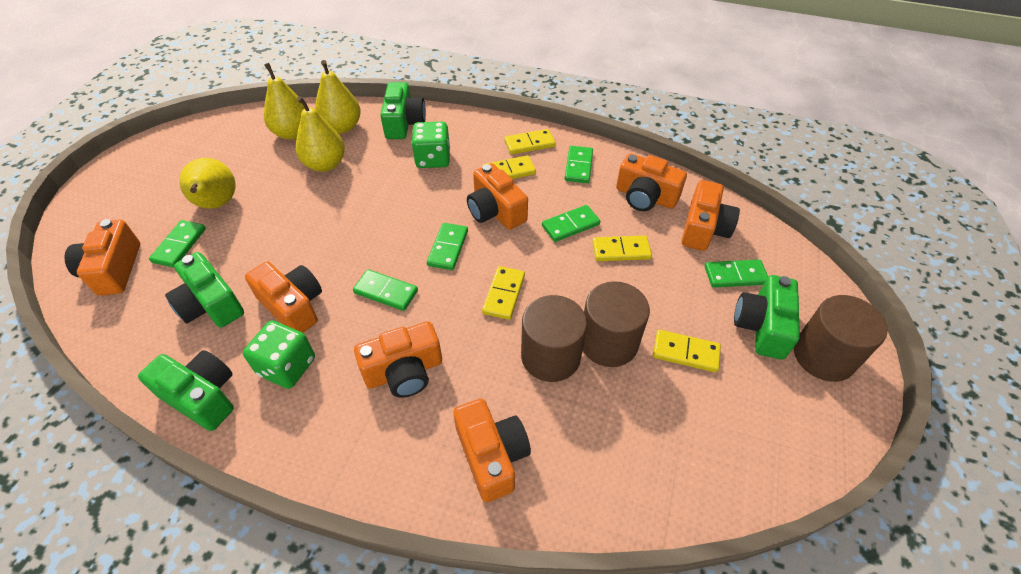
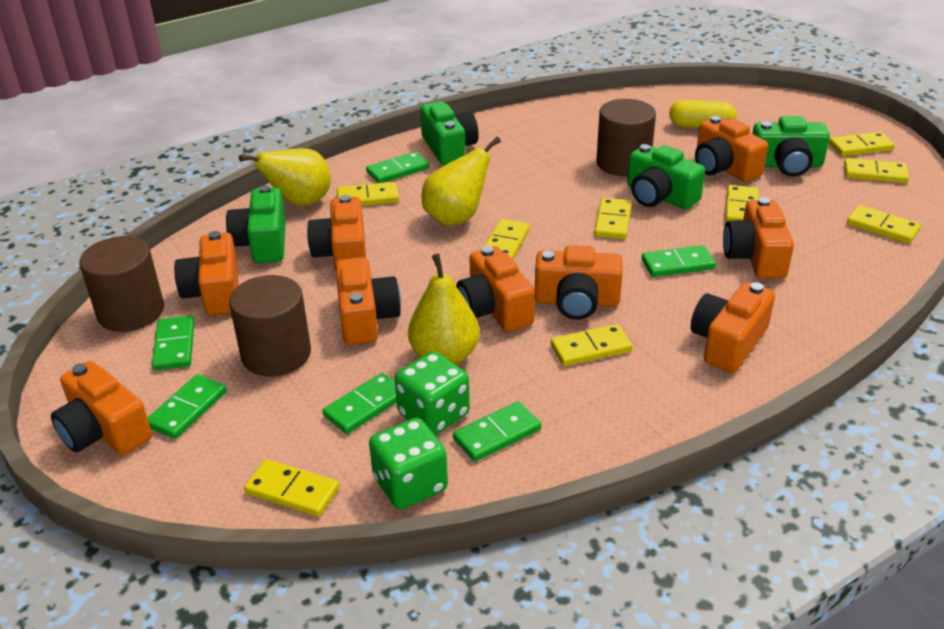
orange camera: 7 -> 9
yellow capsule: 0 -> 1
yellow domino: 5 -> 9
yellow pear: 4 -> 3

